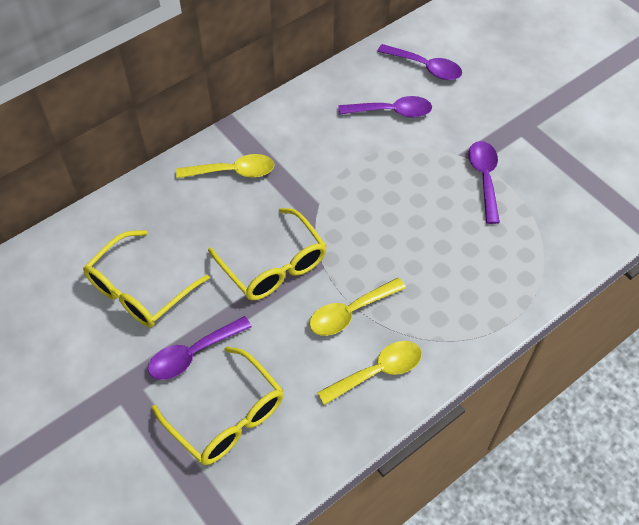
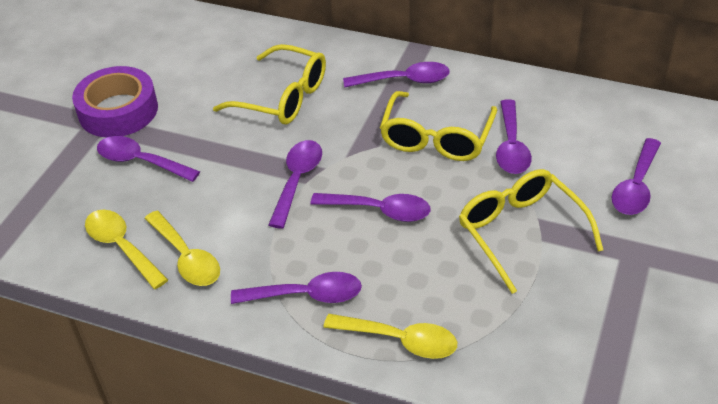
purple spoon: 4 -> 7
purple tape: 0 -> 1

